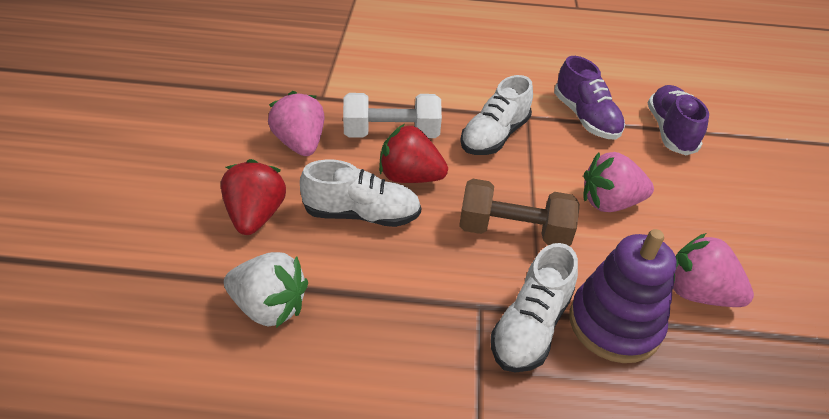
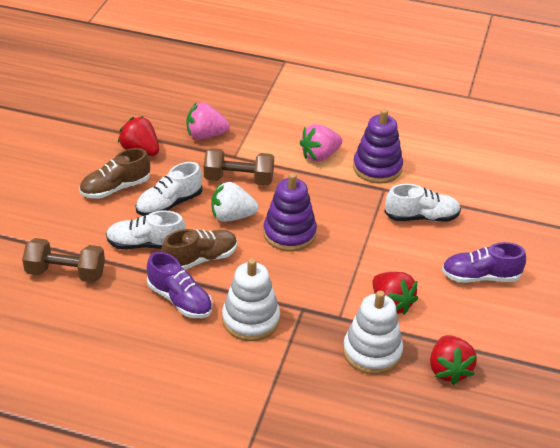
brown dumbbell: 1 -> 2
brown shoe: 0 -> 2
pink strawberry: 3 -> 2
purple stacking toy: 1 -> 2
red strawberry: 2 -> 3
white dumbbell: 1 -> 0
white stacking toy: 0 -> 2

